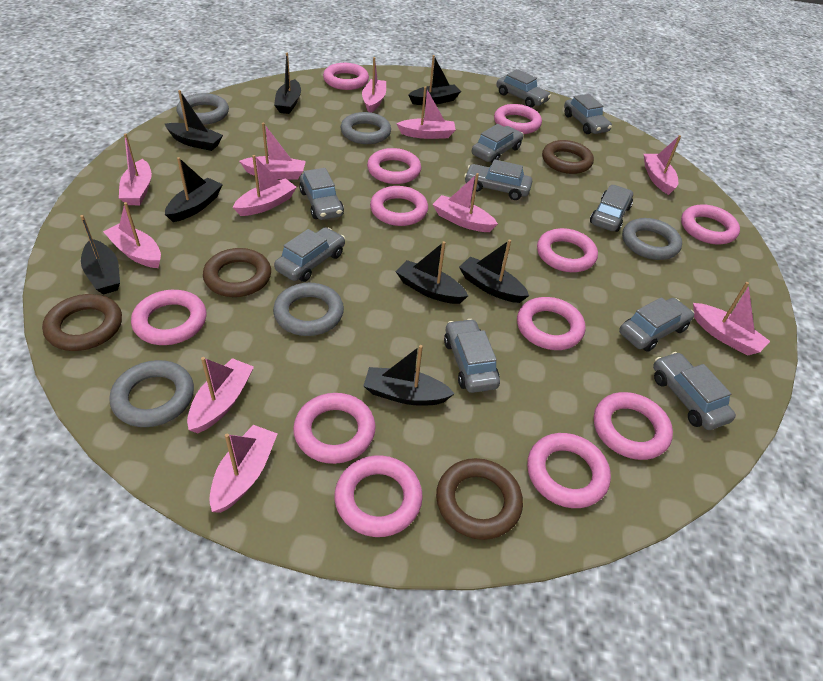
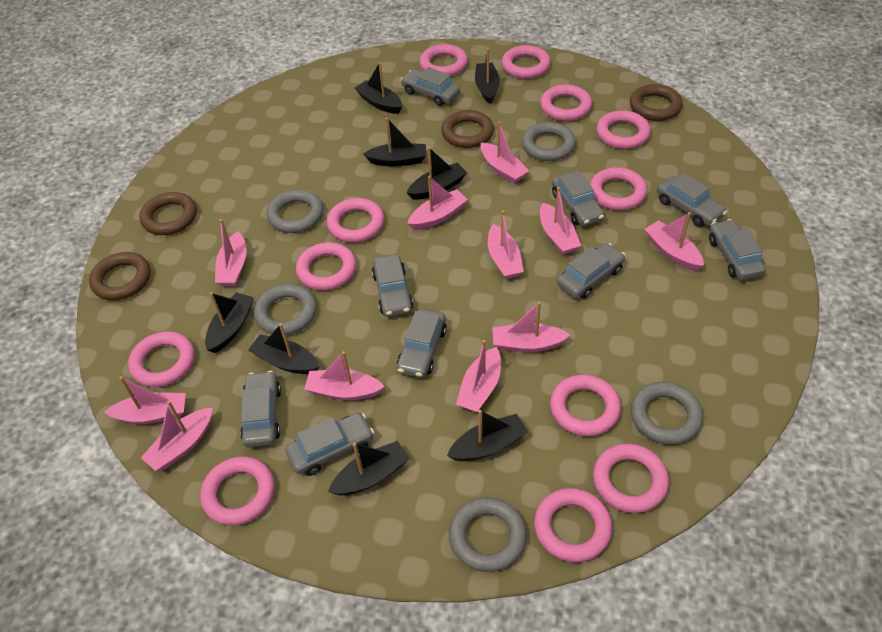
grey car: 10 -> 9

